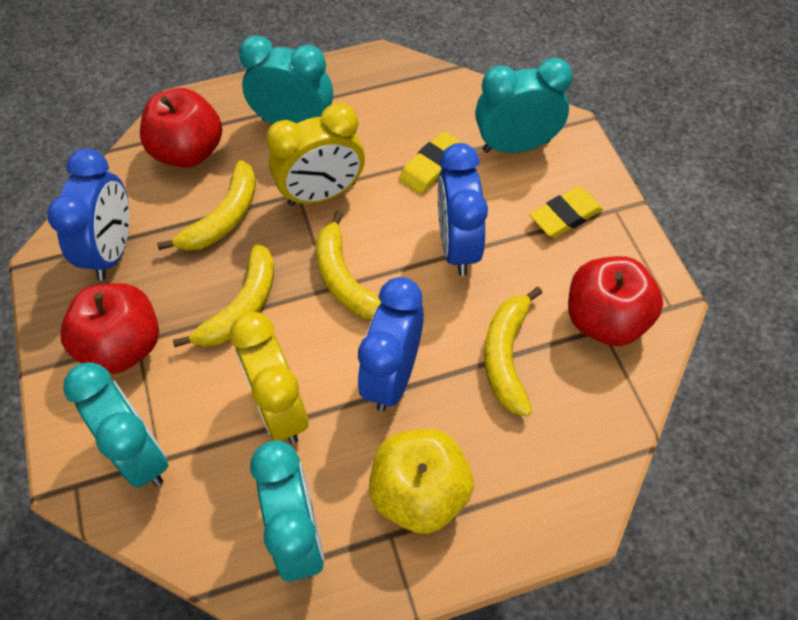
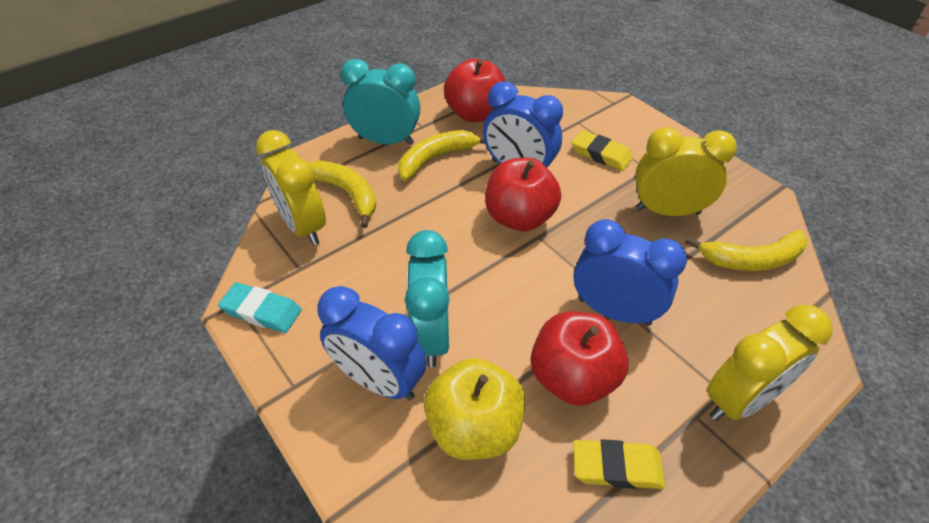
turquoise clock: 4 -> 2
turquoise eraser: 0 -> 1
yellow banana: 4 -> 3
yellow clock: 2 -> 3

